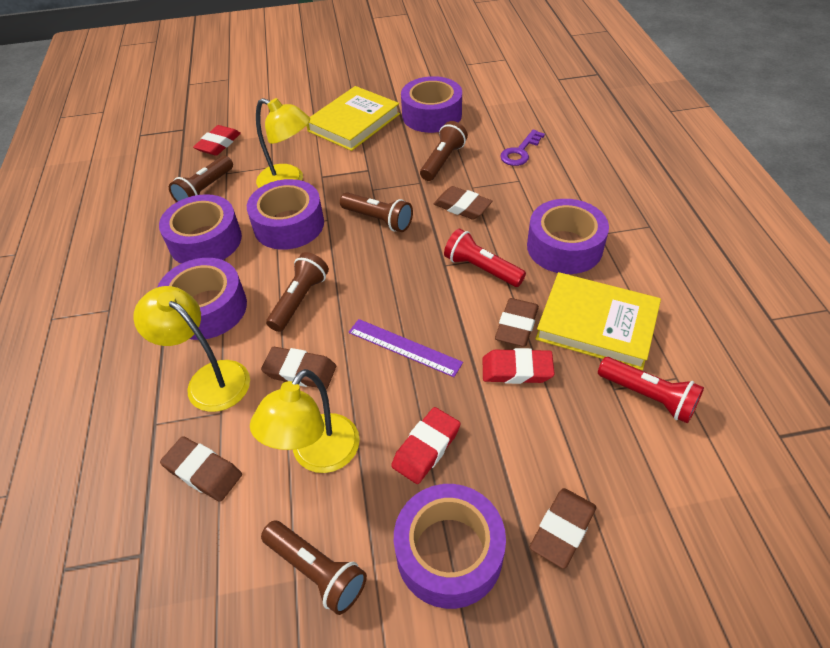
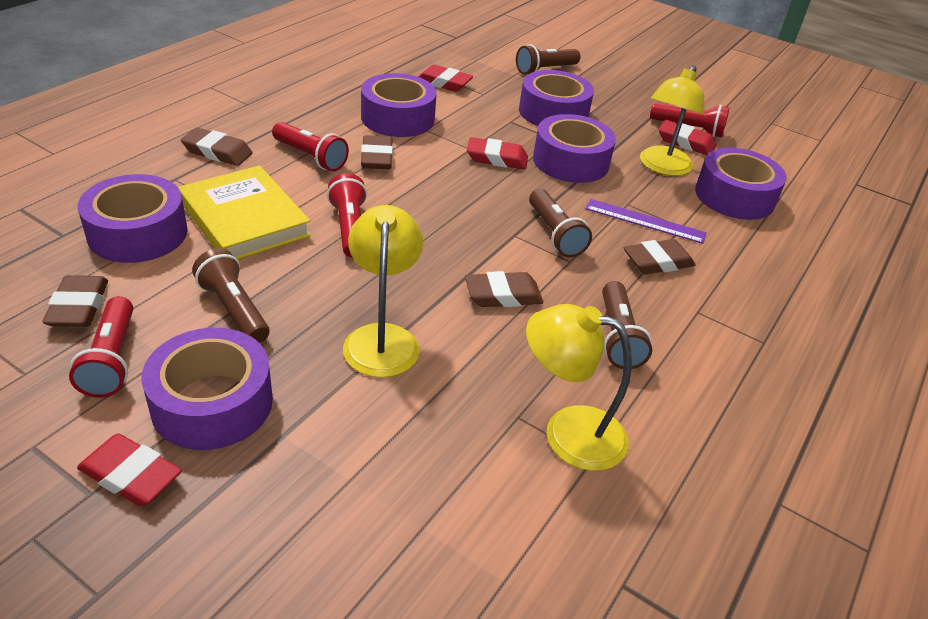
brown flashlight: 5 -> 4
purple key: 1 -> 0
red eraser: 3 -> 4
red flashlight: 2 -> 4
yellow book: 2 -> 1

